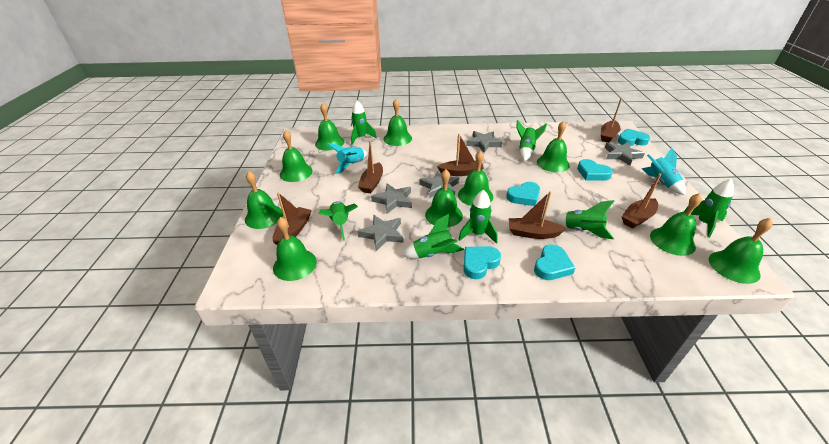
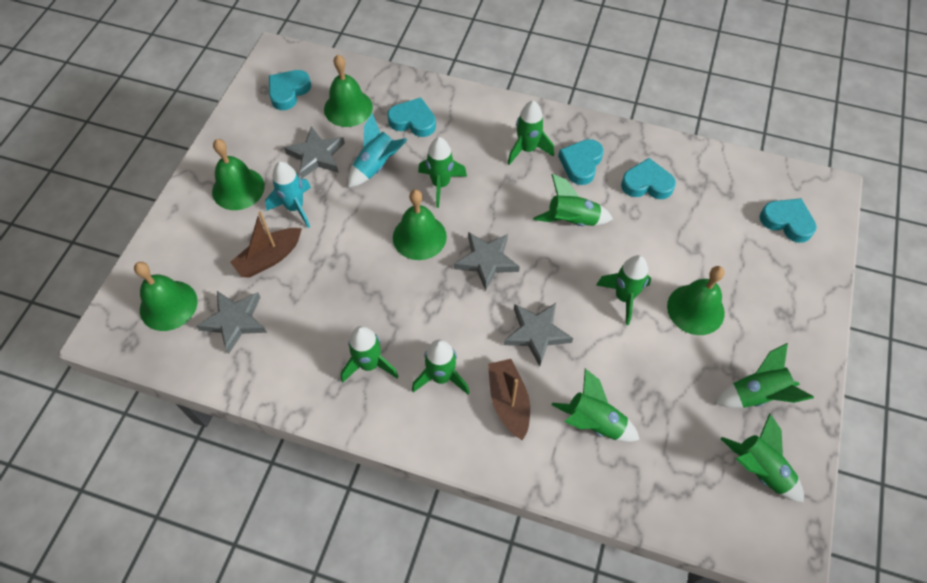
brown boat: 6 -> 2
green bell: 10 -> 5
green rocket: 7 -> 9
grey star: 5 -> 4

